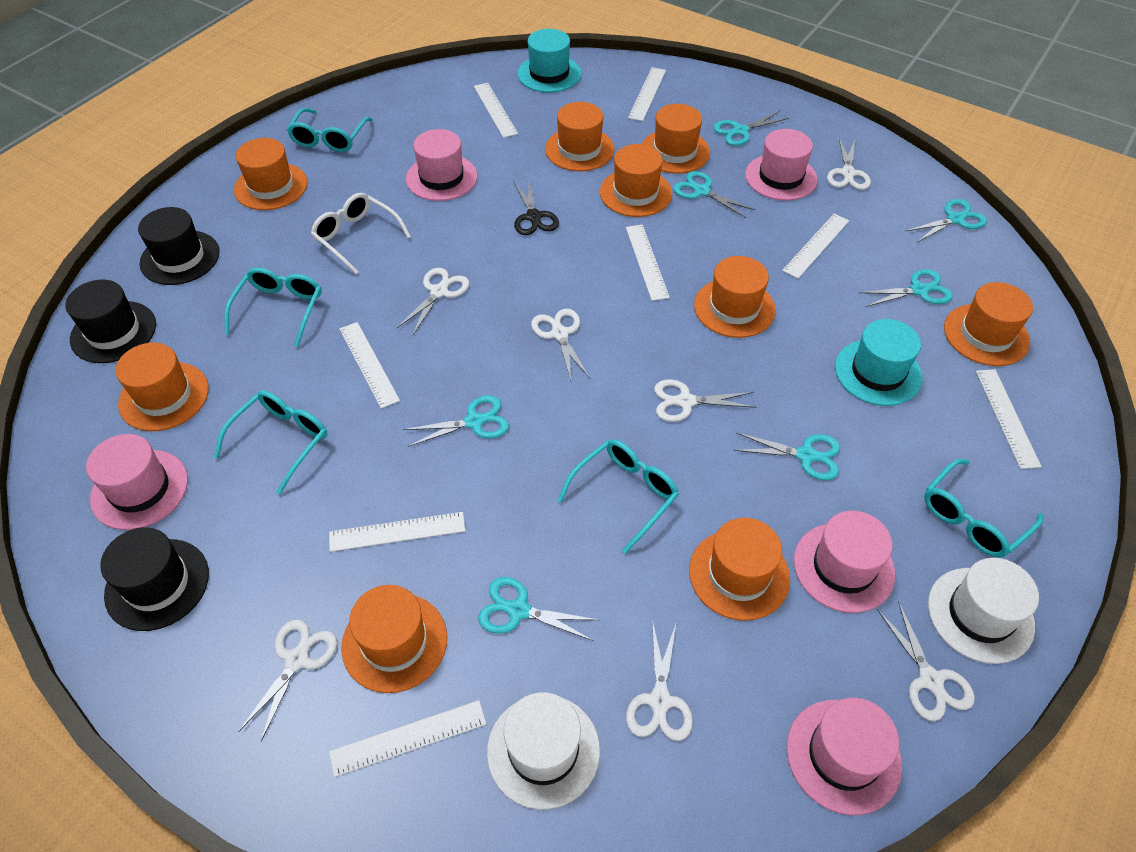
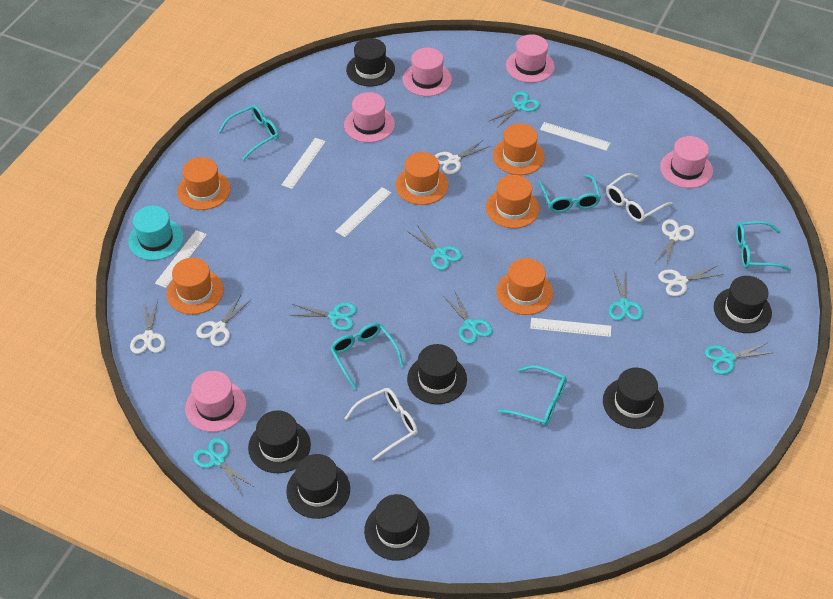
black hat: 3 -> 7
black scissors: 1 -> 0
orange hat: 9 -> 6
turquoise hat: 2 -> 1
white glasses: 1 -> 2
white hat: 2 -> 0
white ruler: 8 -> 5
white scissors: 7 -> 5

